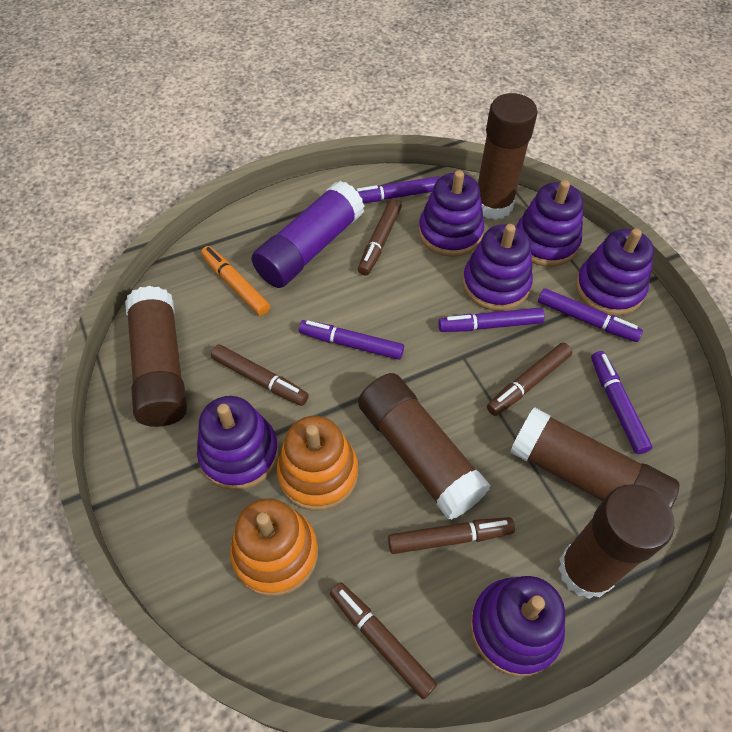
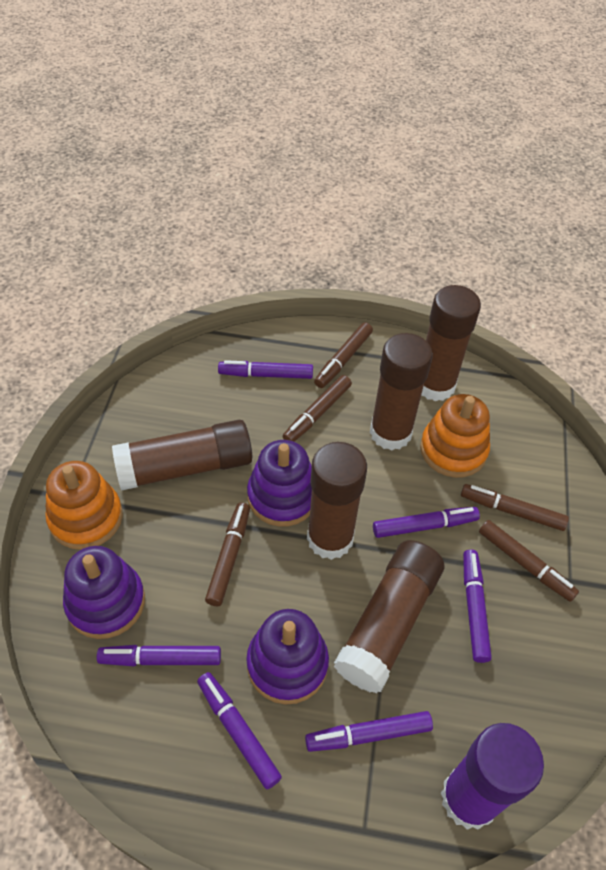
orange marker: 1 -> 0
purple marker: 5 -> 6
purple stacking toy: 6 -> 3

